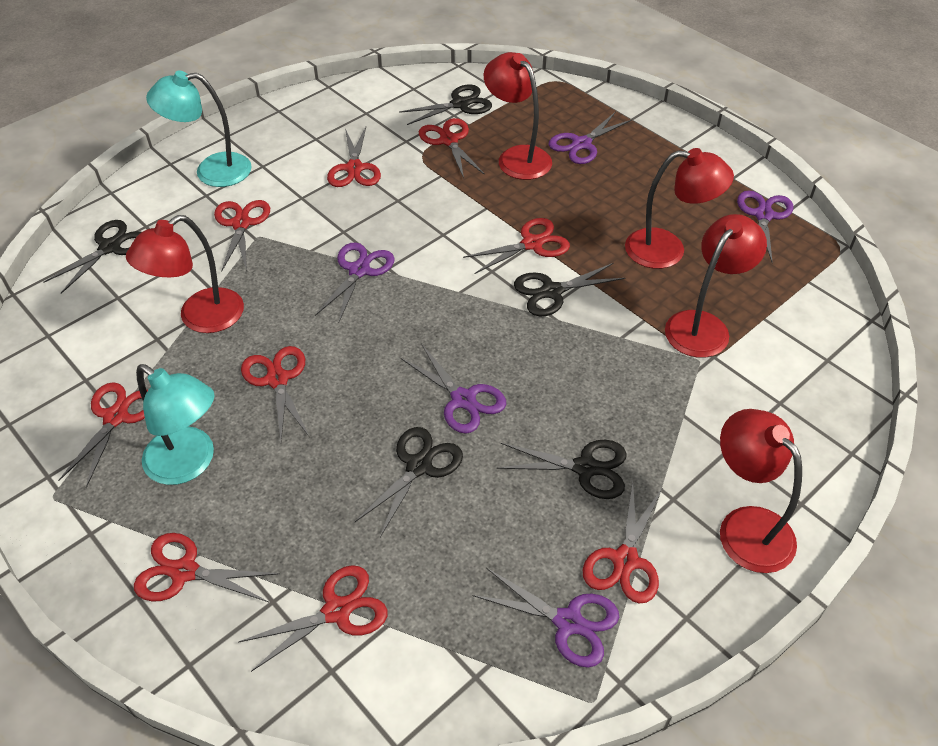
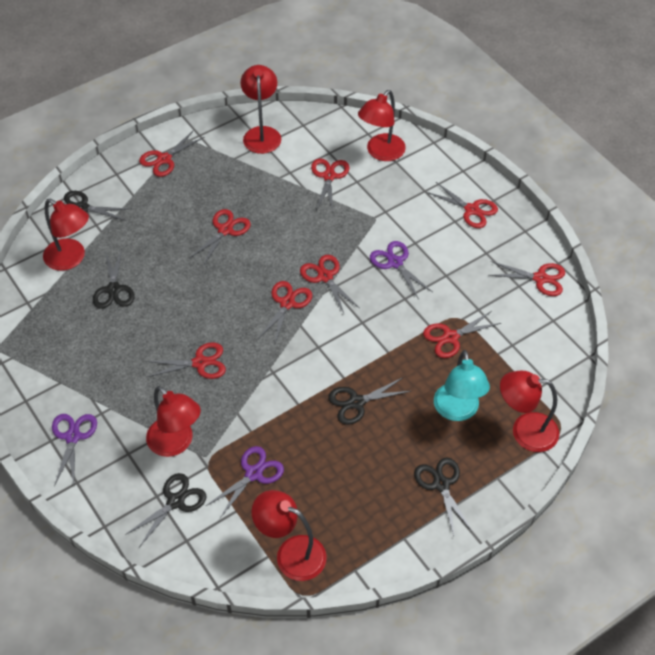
purple scissors: 5 -> 3
red lamp: 5 -> 6
turquoise lamp: 2 -> 1

